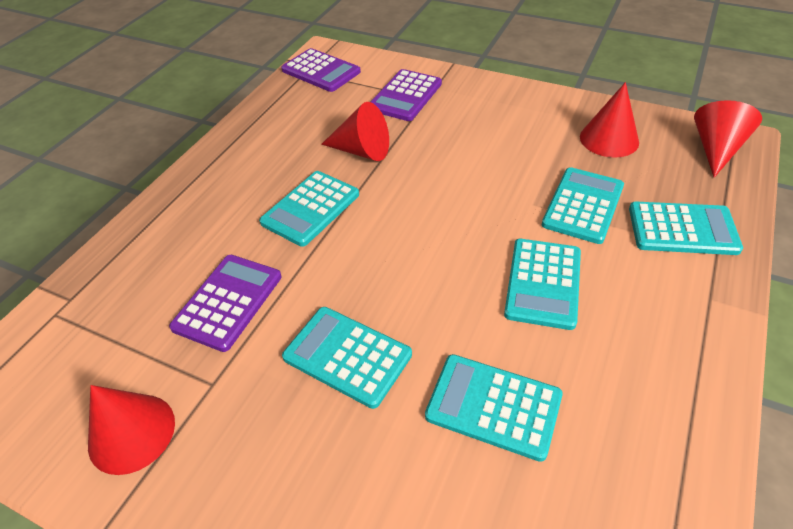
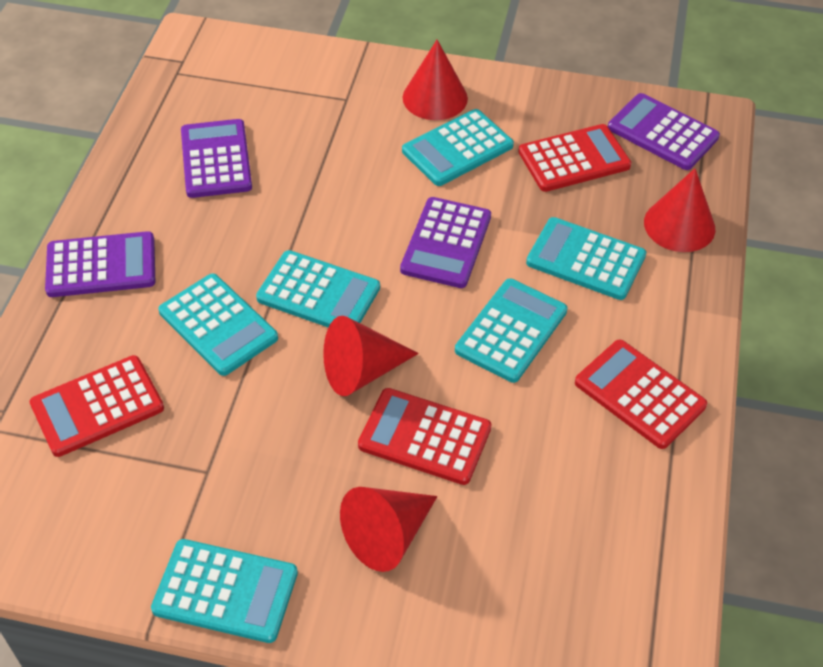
purple calculator: 3 -> 4
red calculator: 0 -> 4

